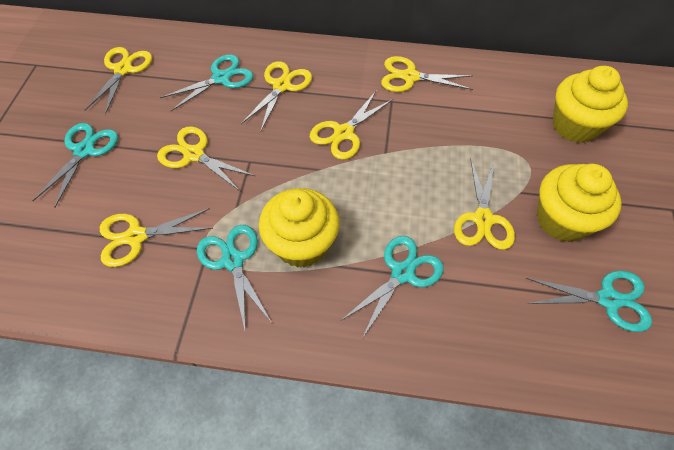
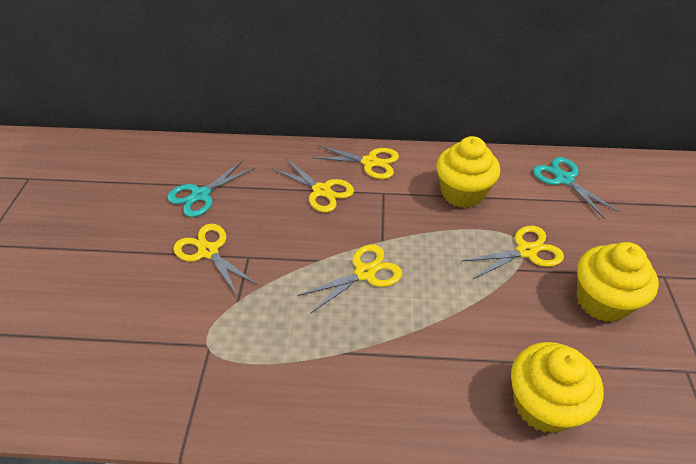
turquoise scissors: 5 -> 2
yellow scissors: 7 -> 5

